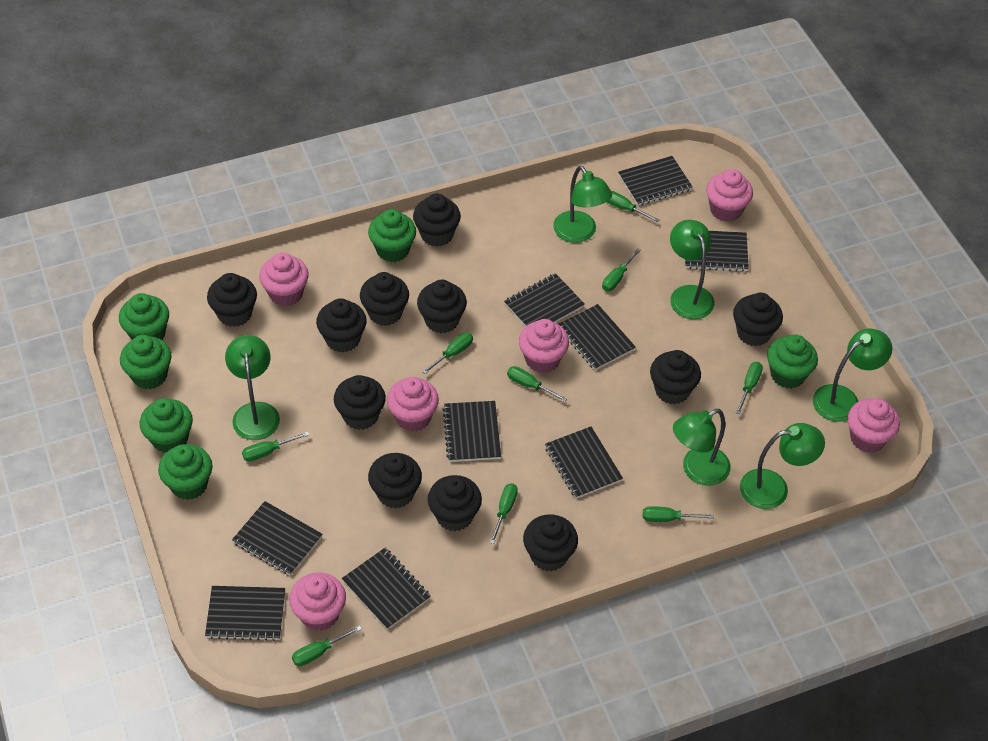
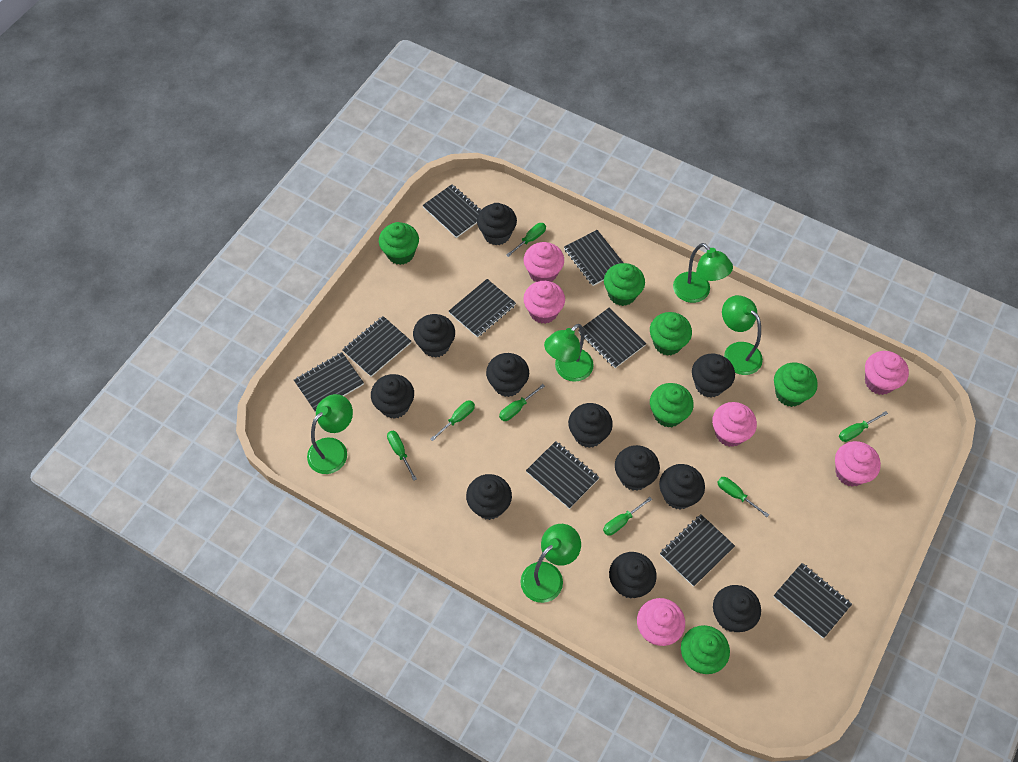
green lamp: 6 -> 5
green screwdriver: 9 -> 7

